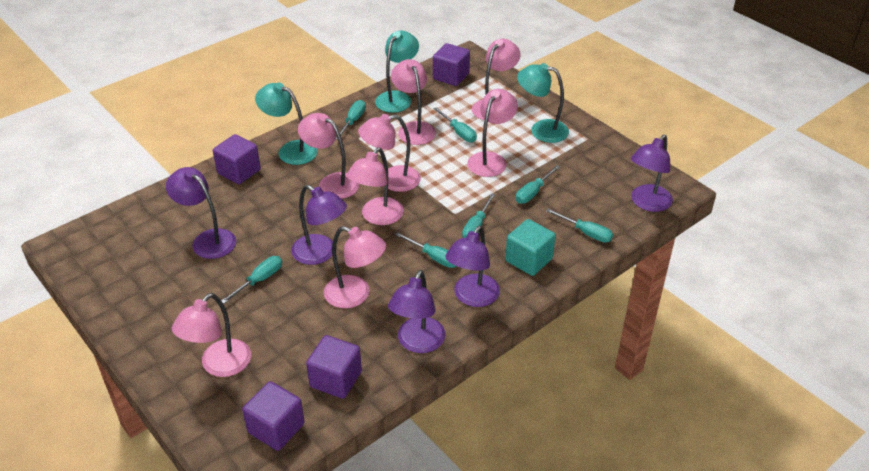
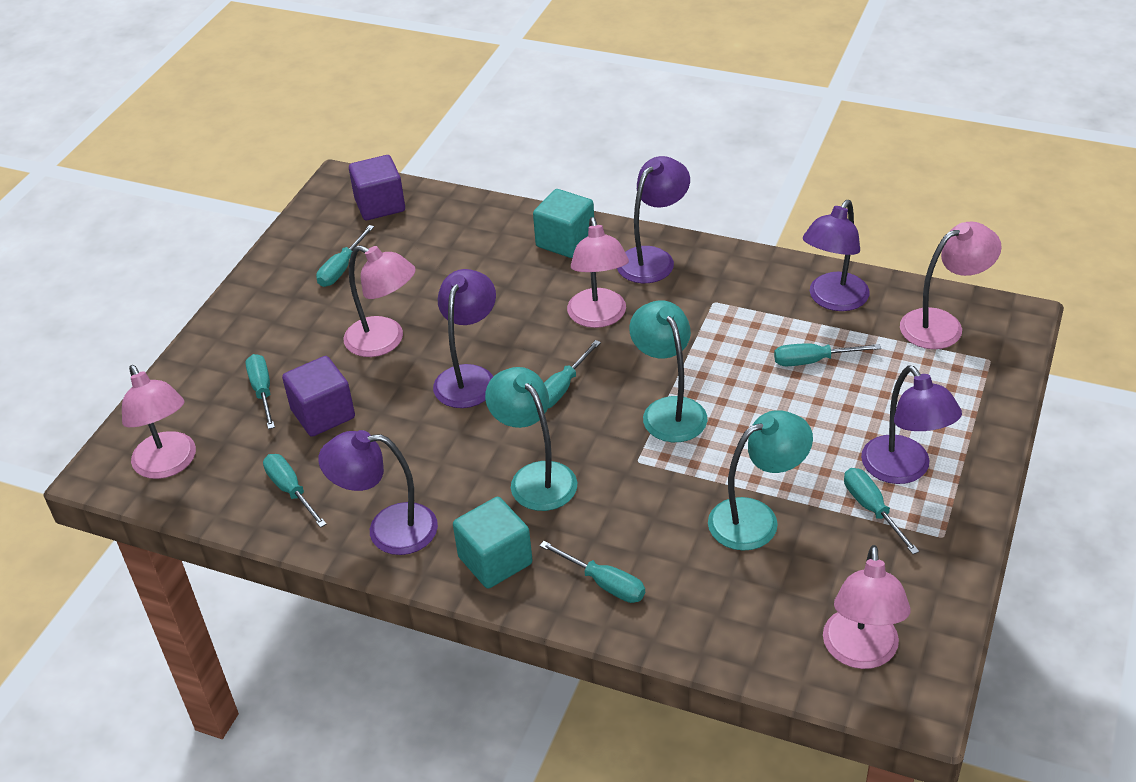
pink lamp: 8 -> 5
purple cube: 4 -> 2
turquoise cube: 1 -> 2

